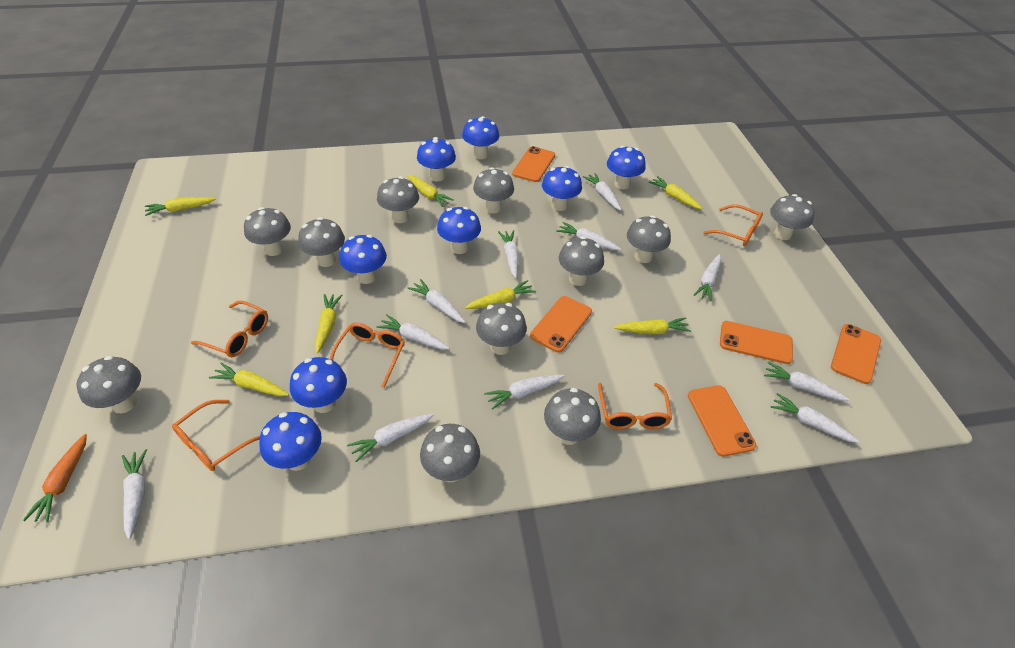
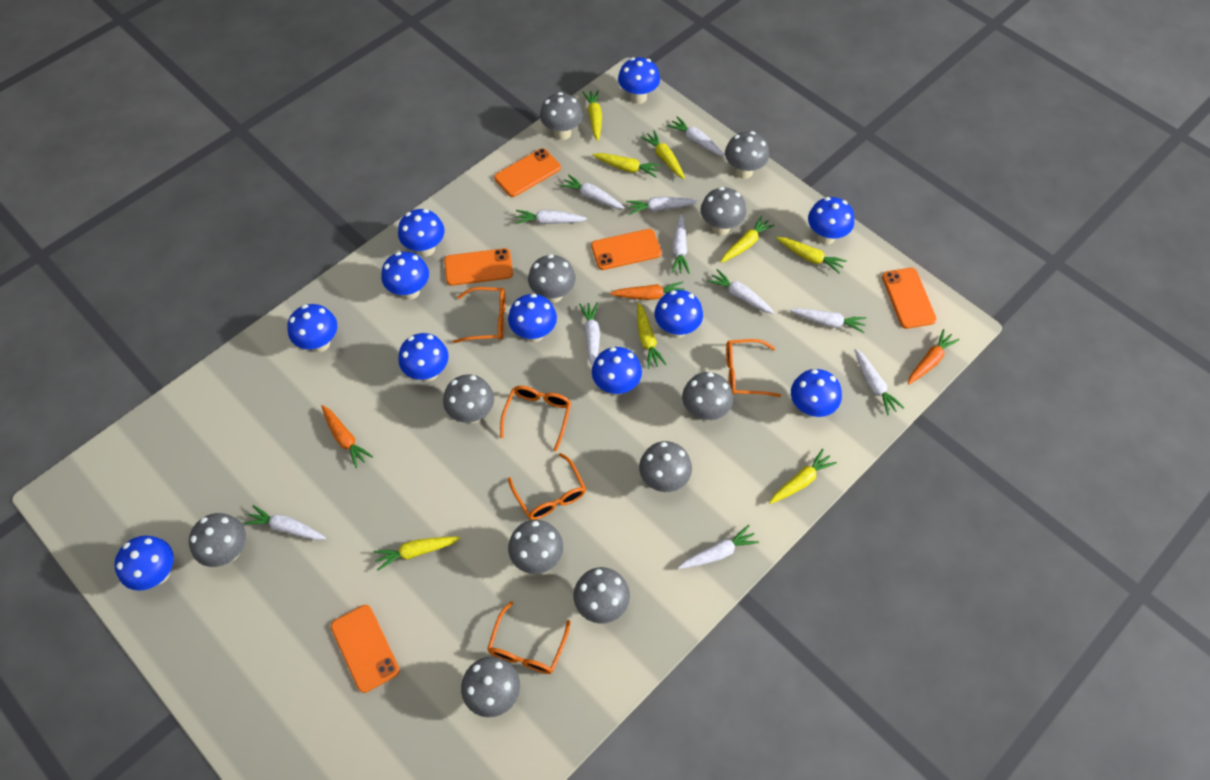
blue mushroom: 8 -> 11
orange carrot: 1 -> 3
yellow carrot: 7 -> 8

